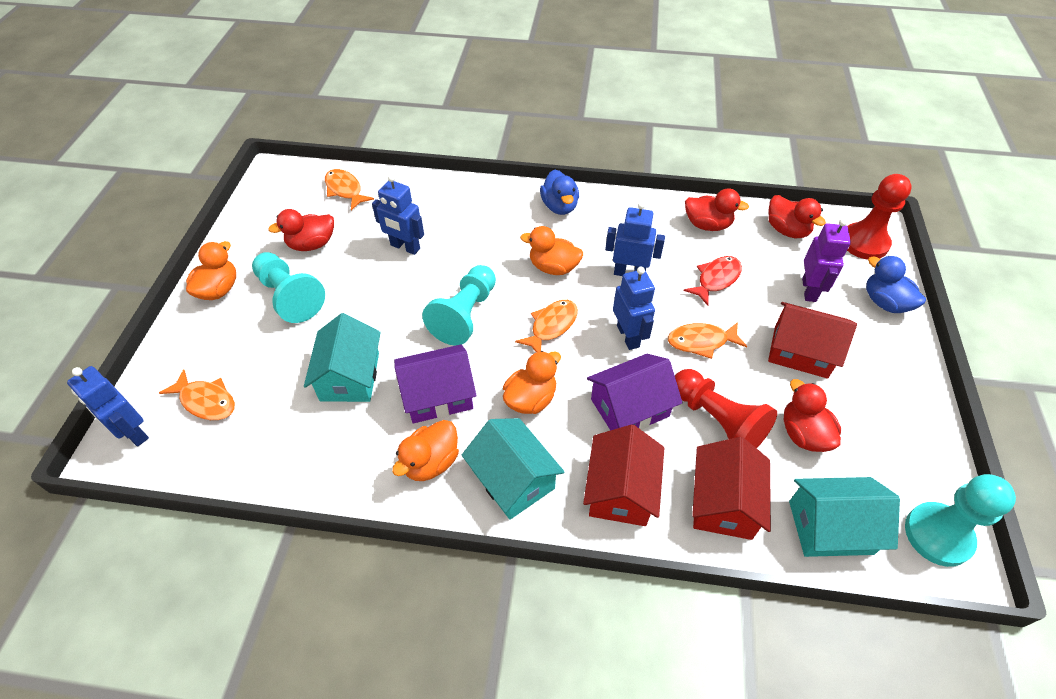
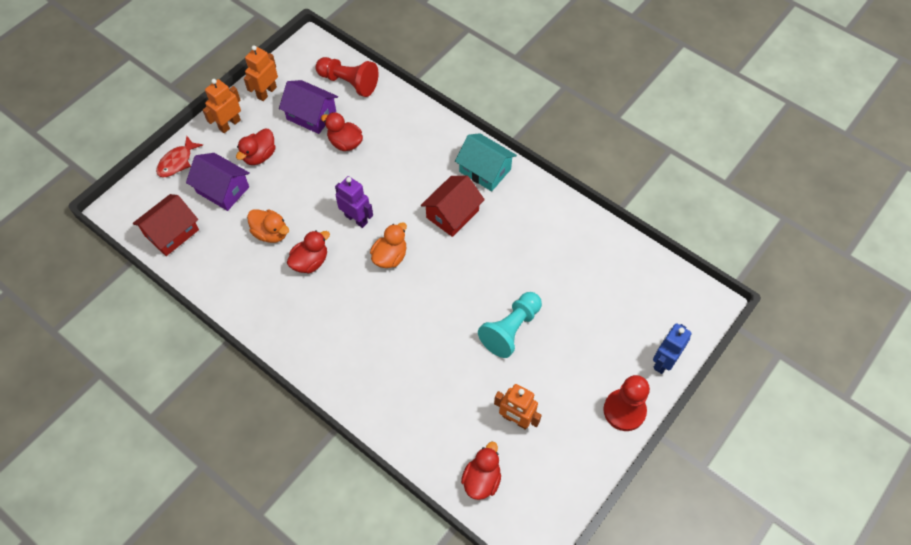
blue duck: 2 -> 0
blue robot: 4 -> 1
orange duck: 4 -> 2
orange fish: 4 -> 0
orange robot: 0 -> 3
red house: 3 -> 2
turquoise house: 3 -> 1
turquoise pawn: 3 -> 1

